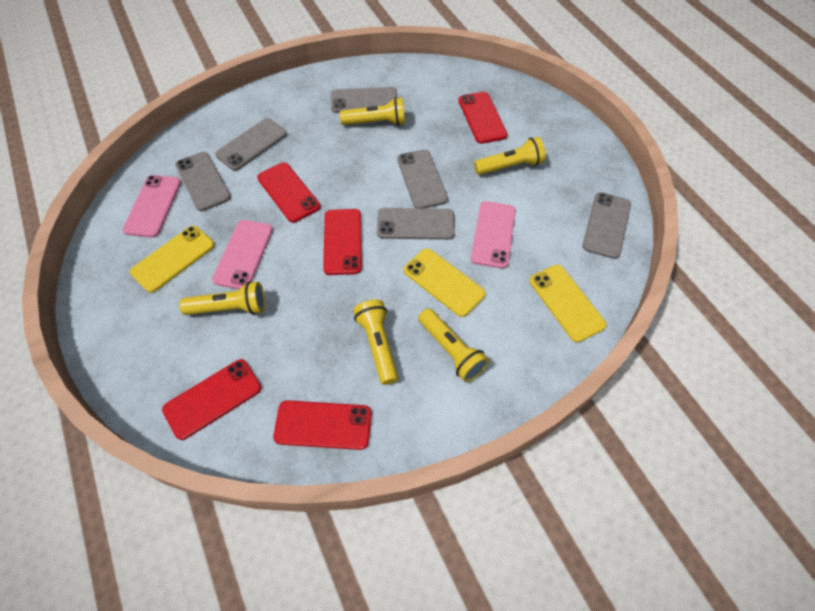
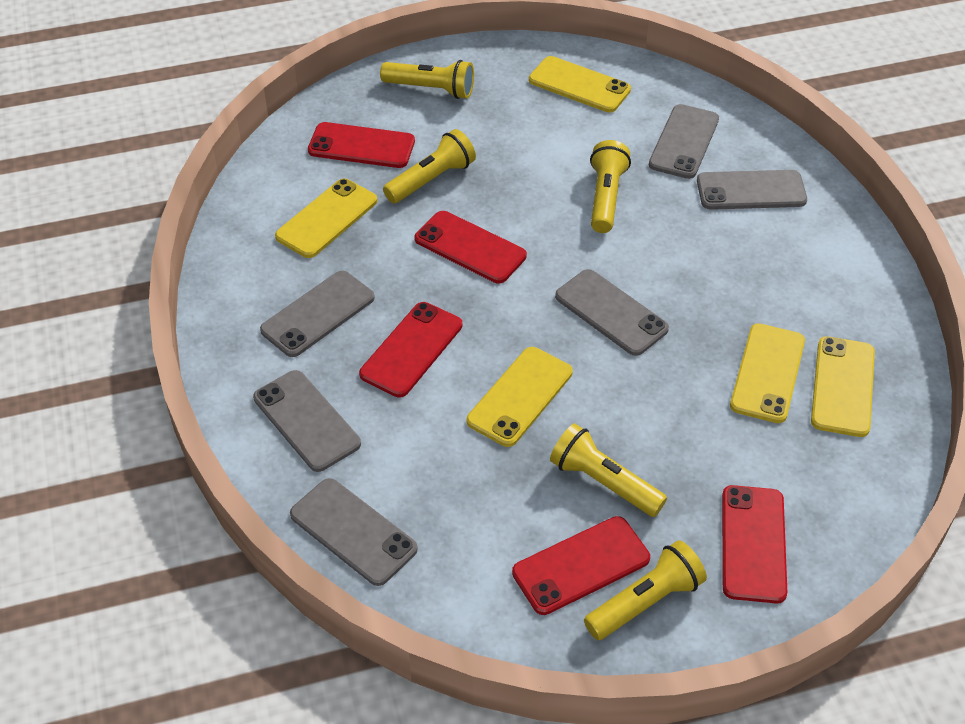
pink phone: 3 -> 0
yellow phone: 3 -> 5

